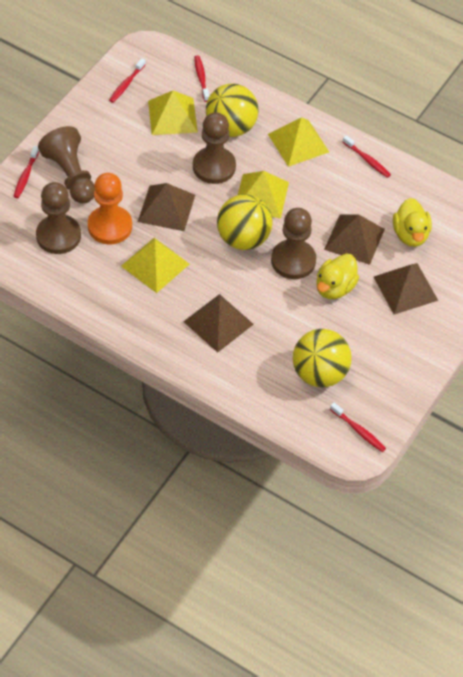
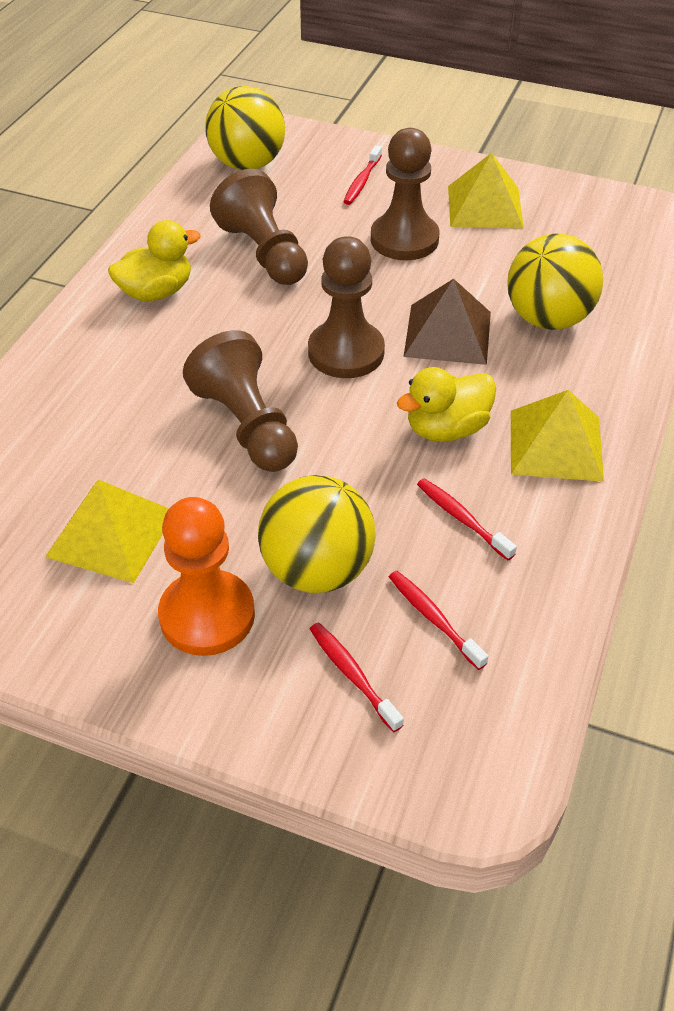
brown pyramid: 4 -> 1
red toothbrush: 5 -> 4
yellow pyramid: 4 -> 3

